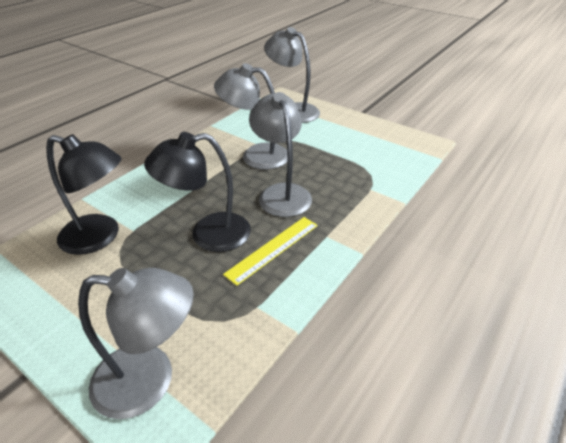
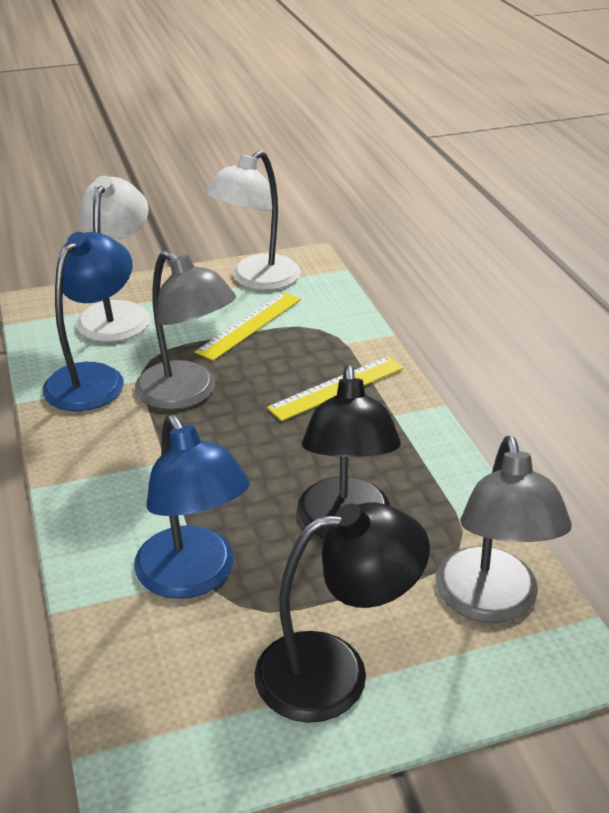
blue lamp: 0 -> 2
grey lamp: 4 -> 2
white lamp: 0 -> 2
yellow ruler: 1 -> 2

